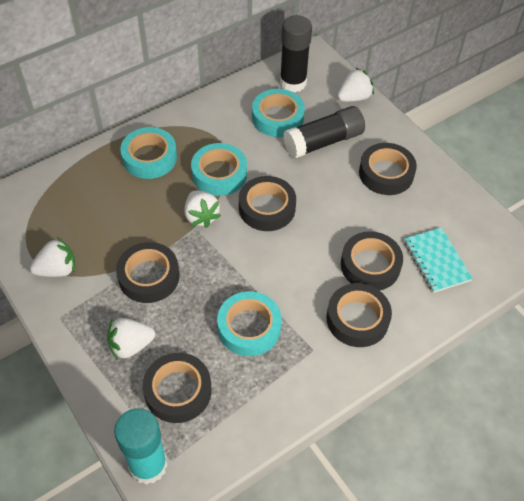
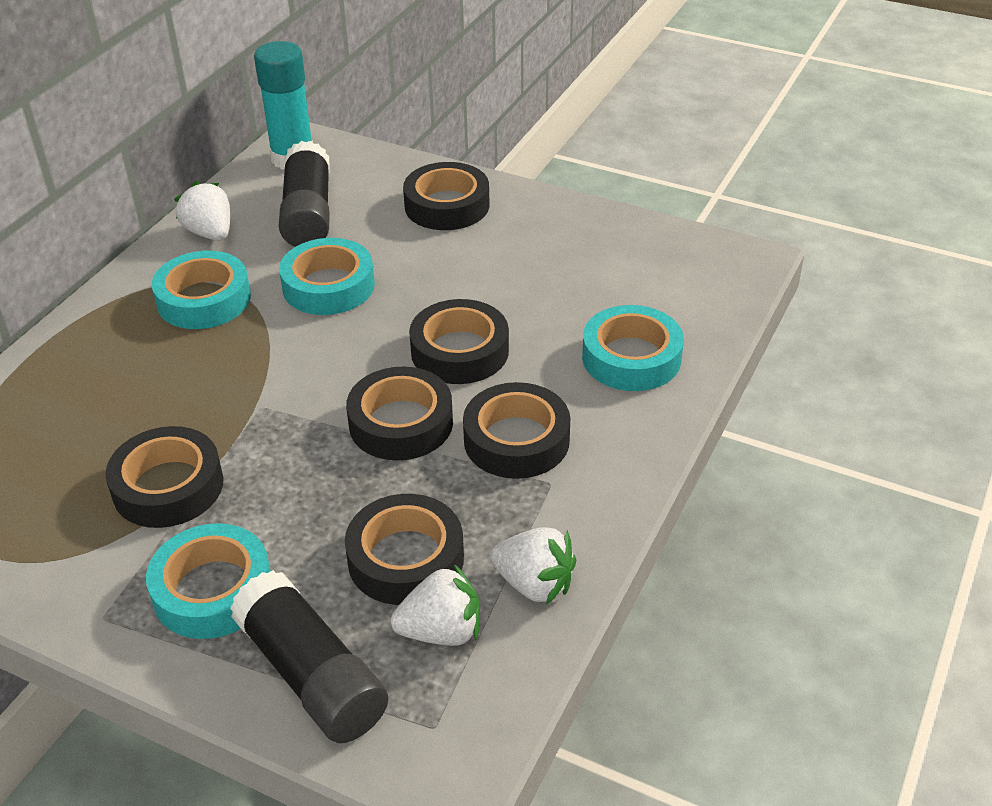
turquoise notebook: 1 -> 0
white strawberry: 4 -> 3

